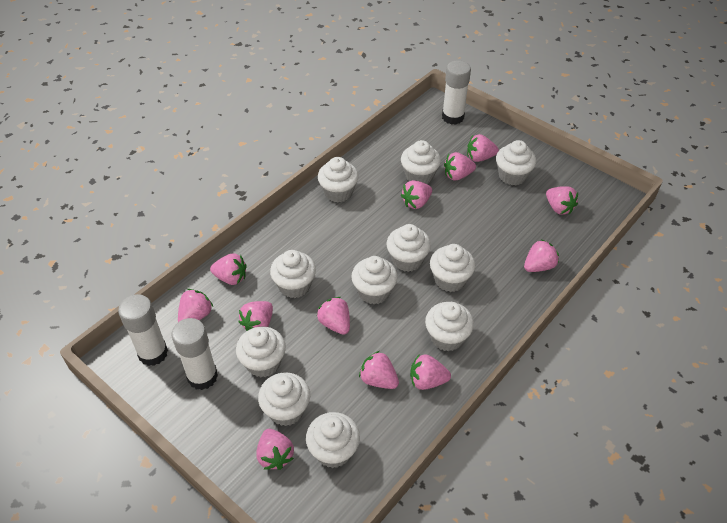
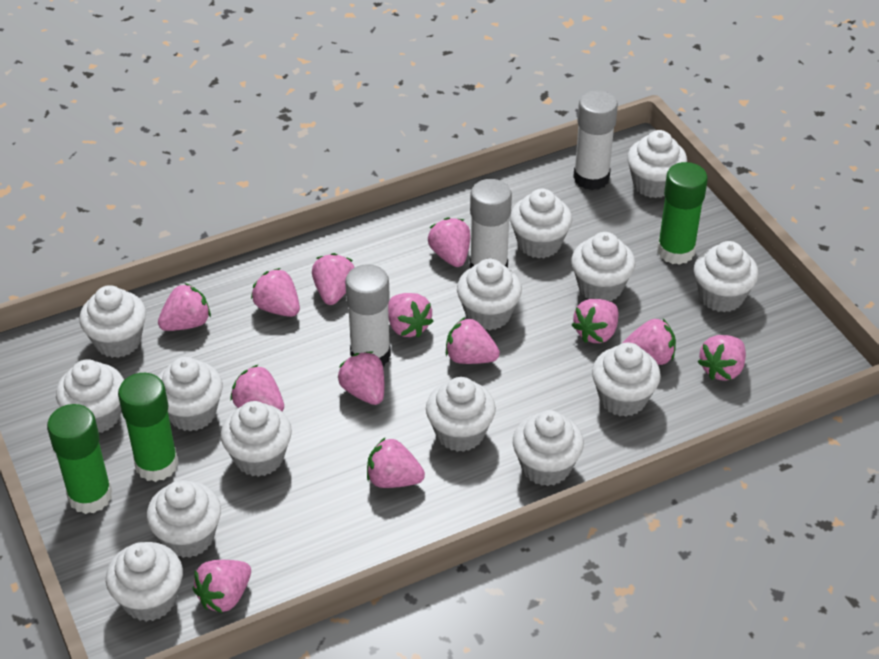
green glue stick: 0 -> 3
pink strawberry: 12 -> 13
white cupcake: 11 -> 14

